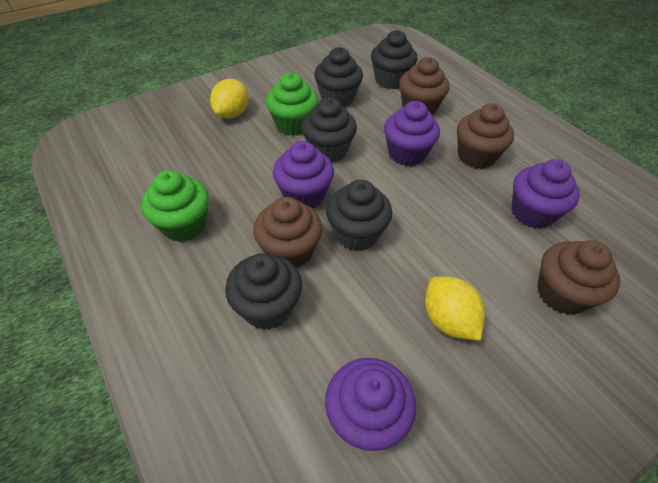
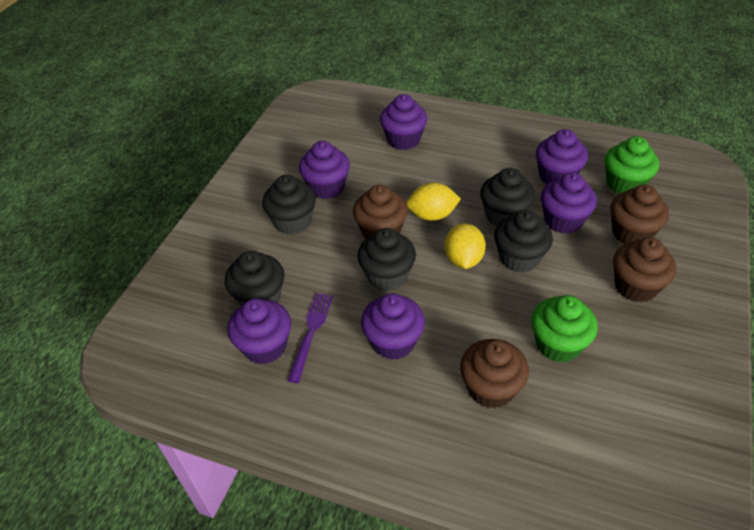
purple cupcake: 4 -> 6
purple fork: 0 -> 1

